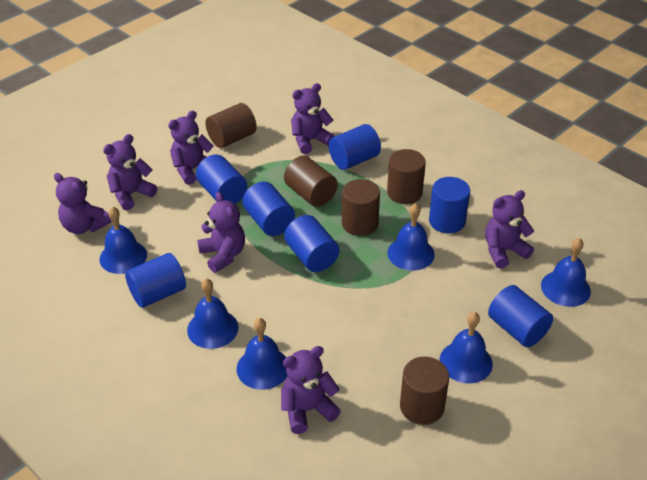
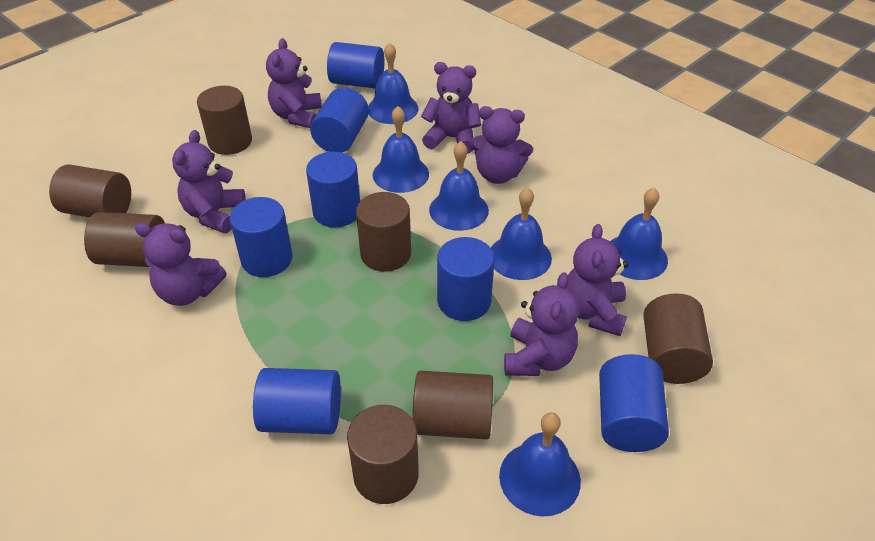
brown cylinder: 5 -> 7

